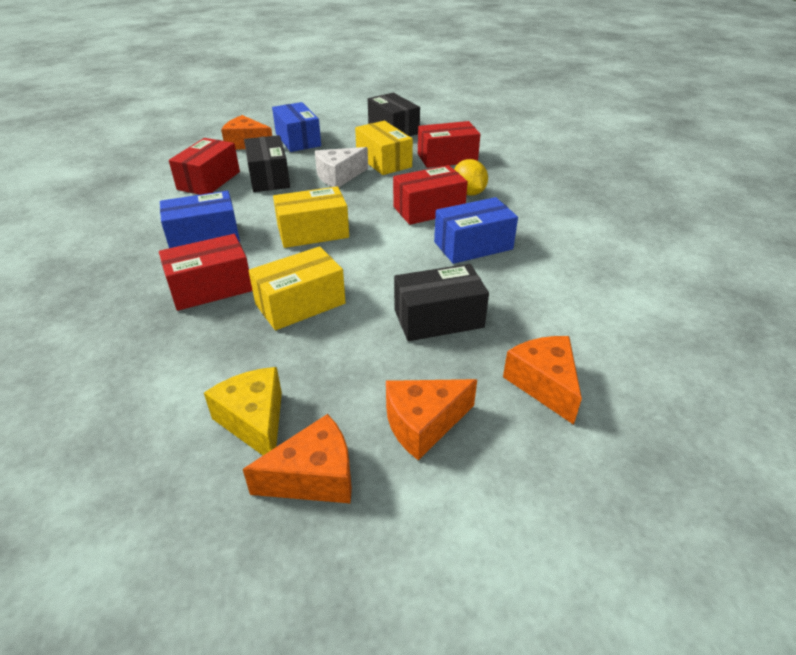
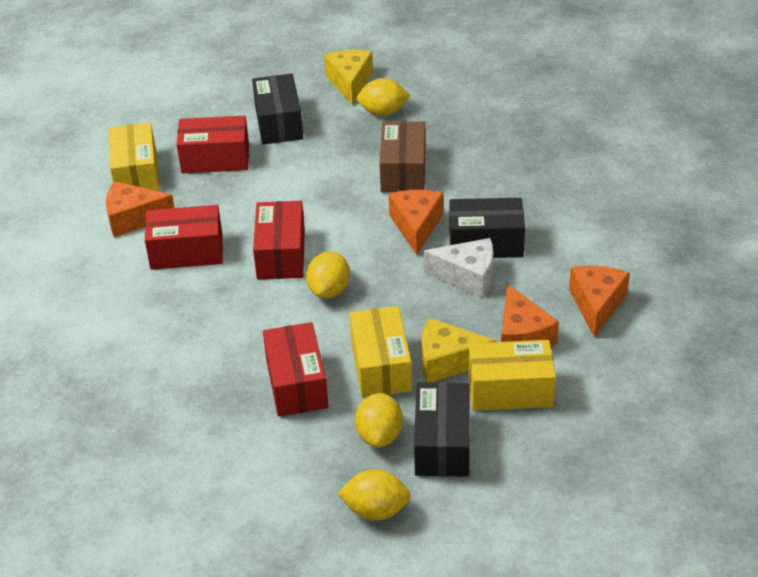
blue box: 3 -> 0
brown box: 0 -> 1
yellow cheese: 1 -> 2
yellow lemon: 1 -> 4

